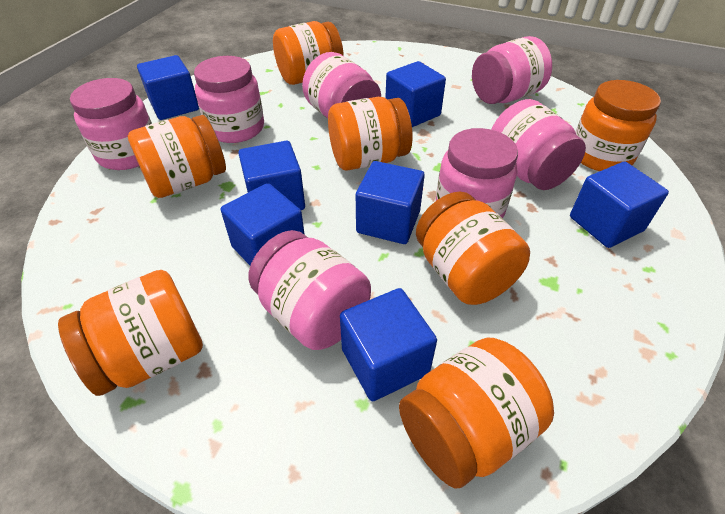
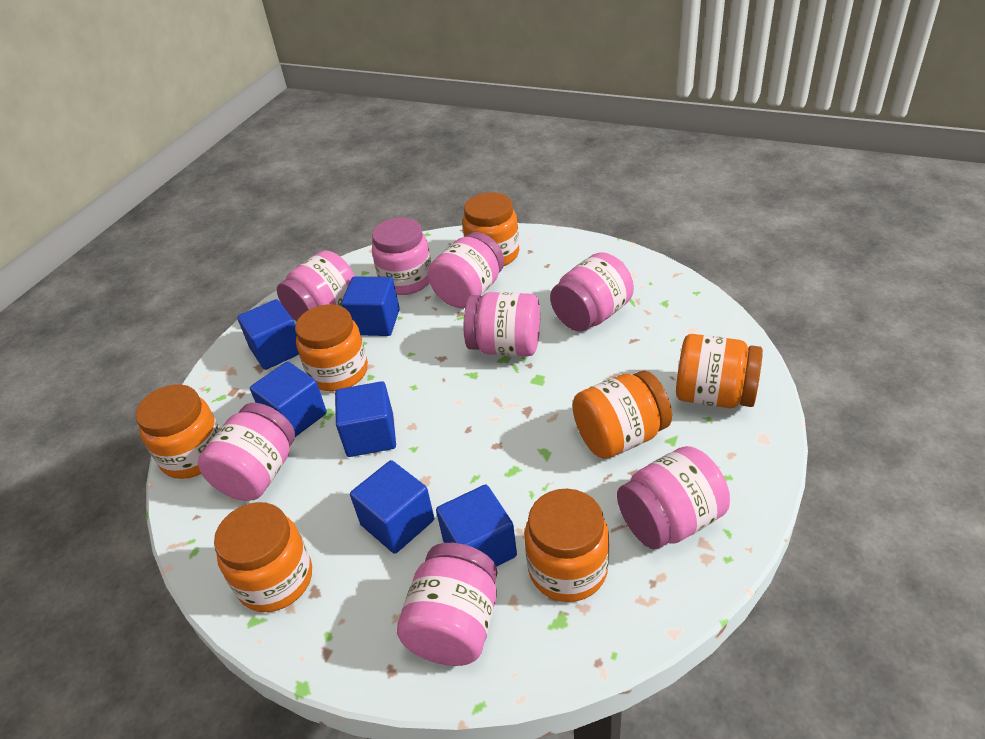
blue cube: 7 -> 6
pink jar: 7 -> 8

